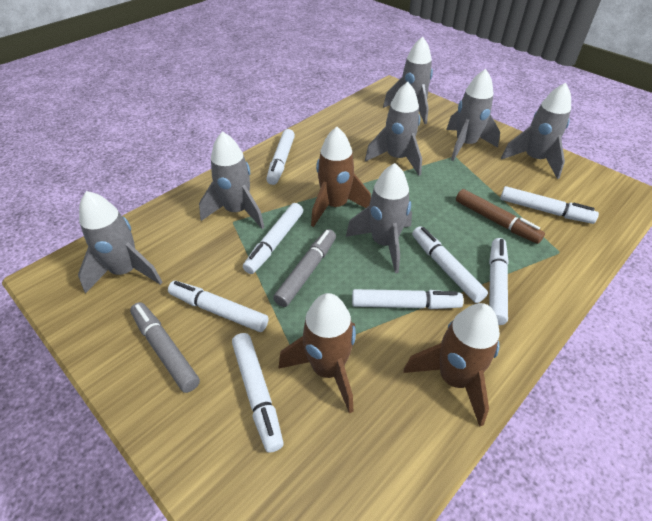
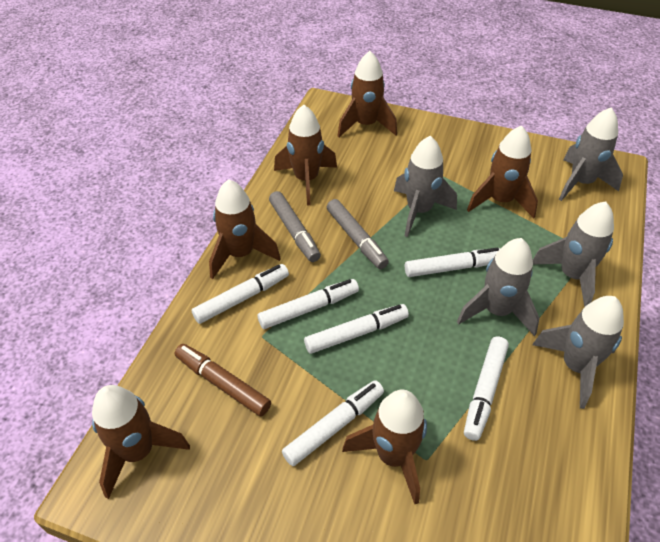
brown rocket: 3 -> 6
grey rocket: 7 -> 5
white marker: 8 -> 6

